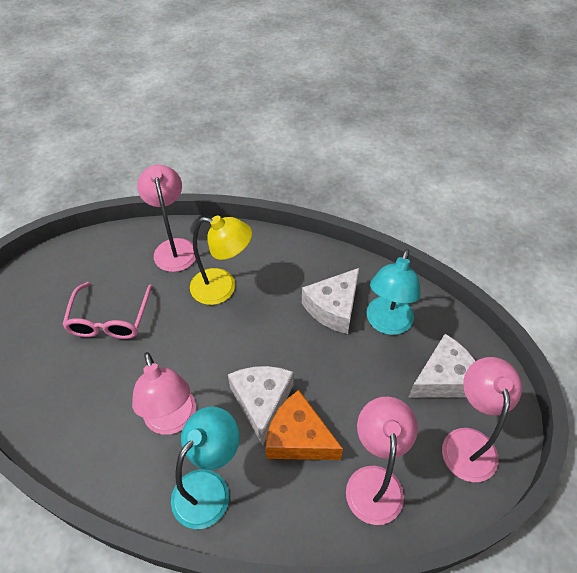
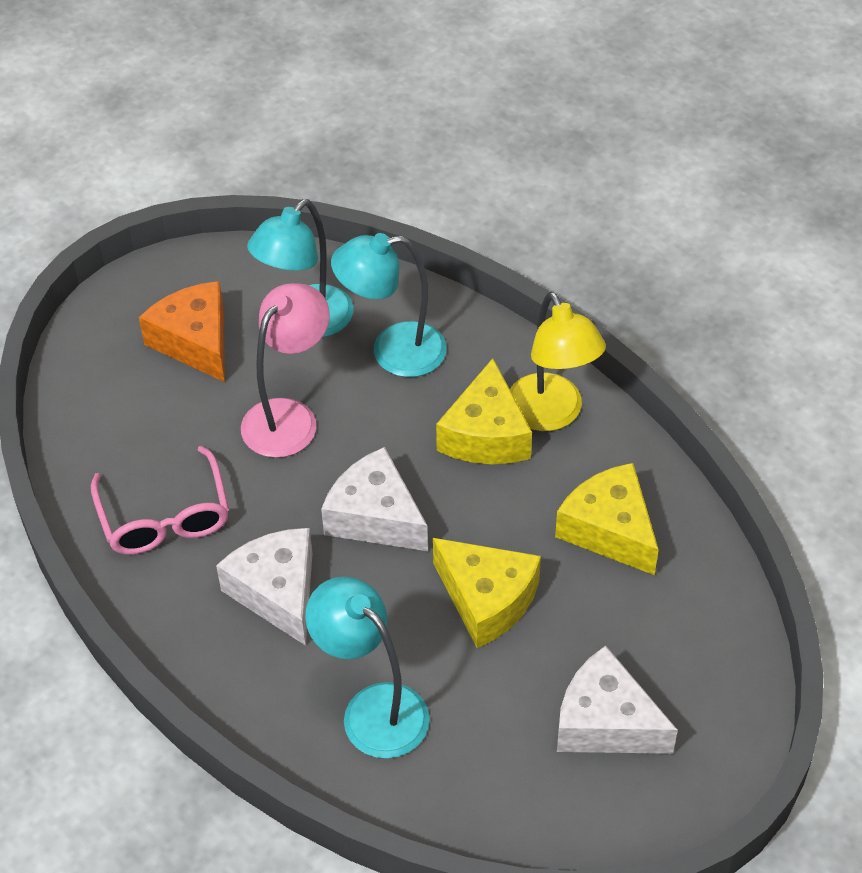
pink lamp: 4 -> 1
turquoise lamp: 2 -> 3
yellow cheese: 0 -> 3

